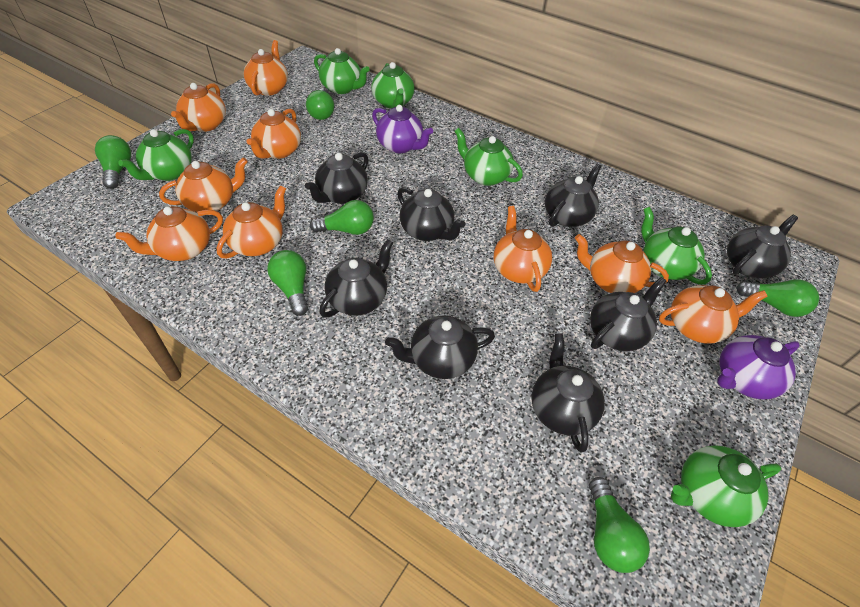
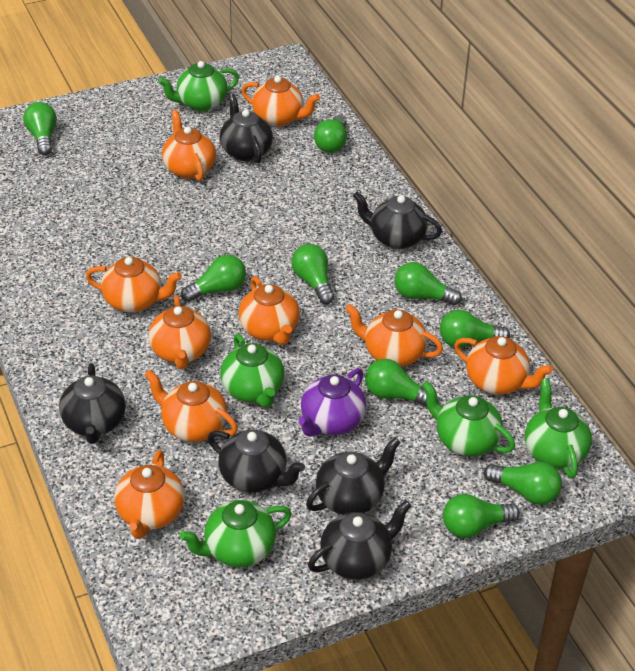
black teapot: 8 -> 6
green light bulb: 6 -> 9
green teapot: 6 -> 5
purple teapot: 2 -> 1

